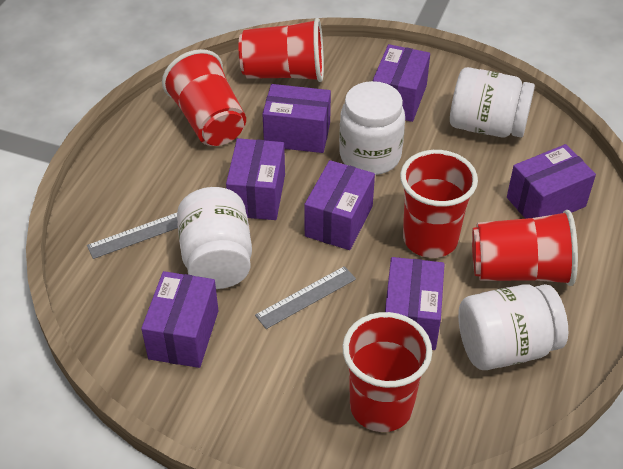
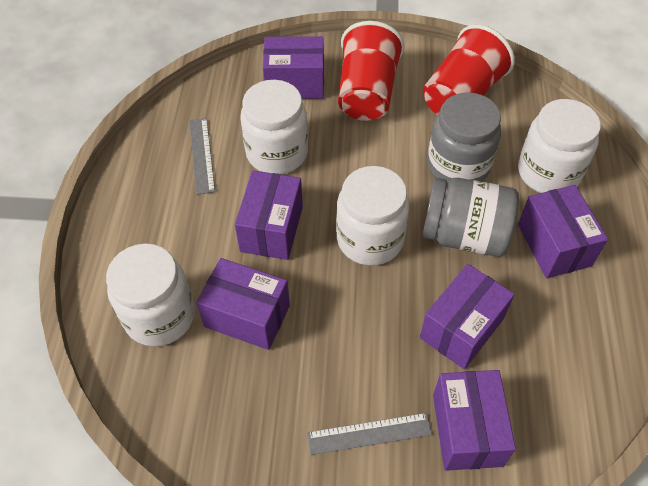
grey jar: 0 -> 2
purple box: 7 -> 6
red cup: 5 -> 2

